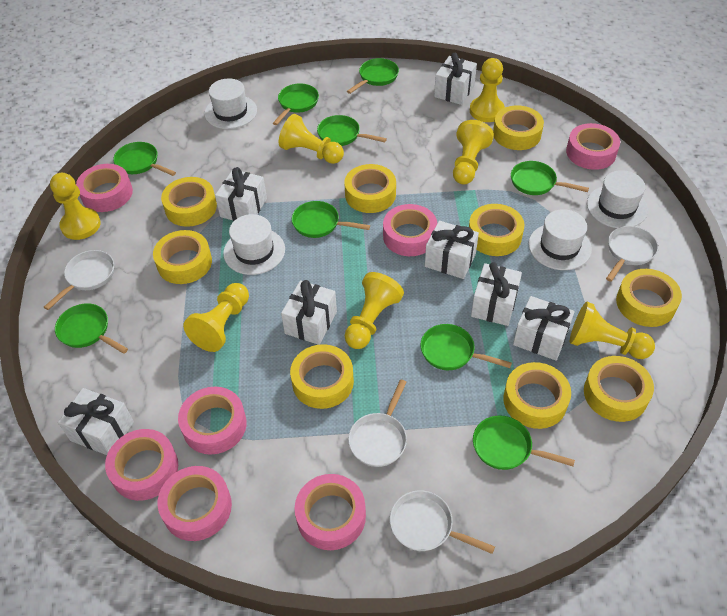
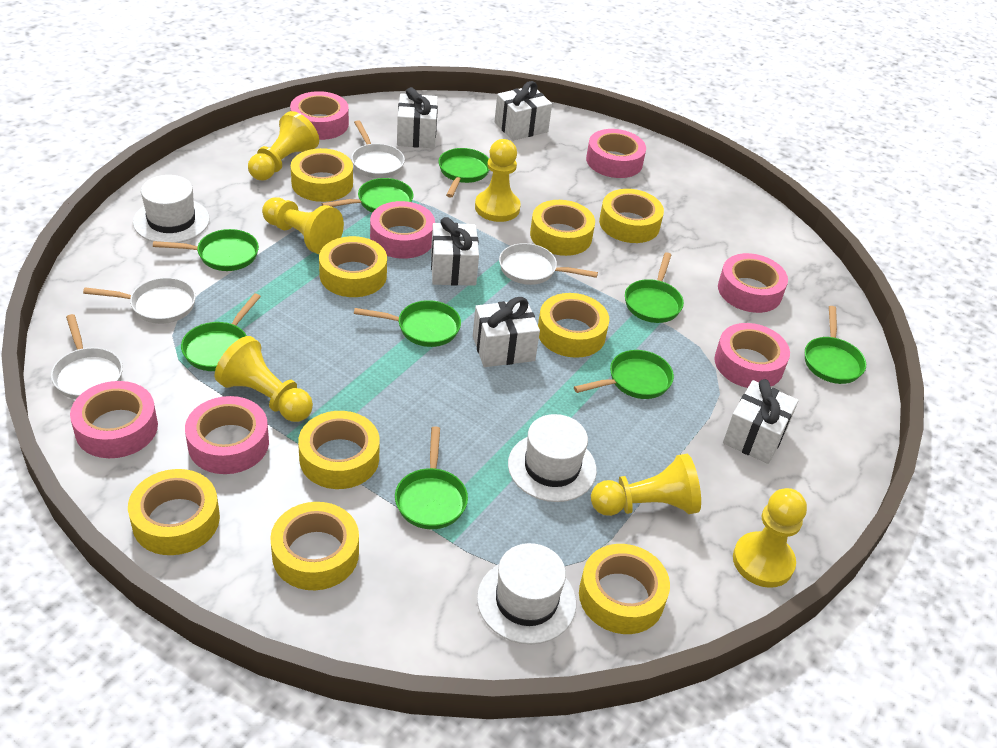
white gift: 7 -> 5
white hat: 4 -> 3
yellow pawn: 7 -> 6

